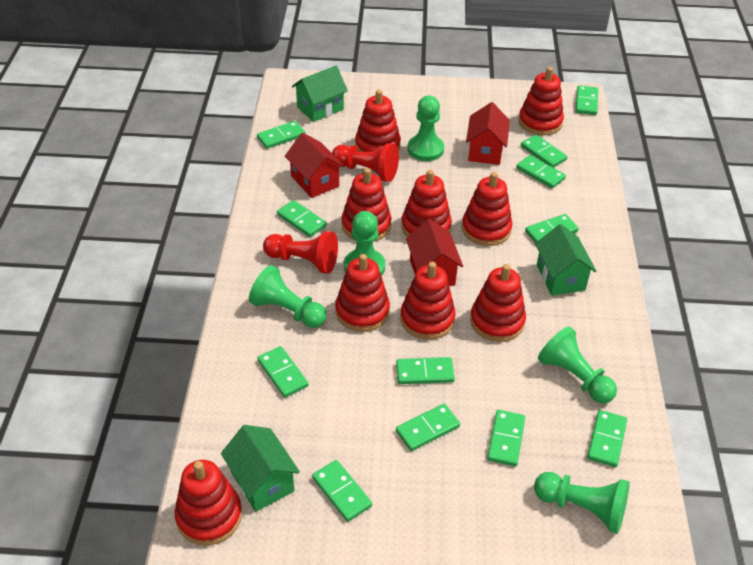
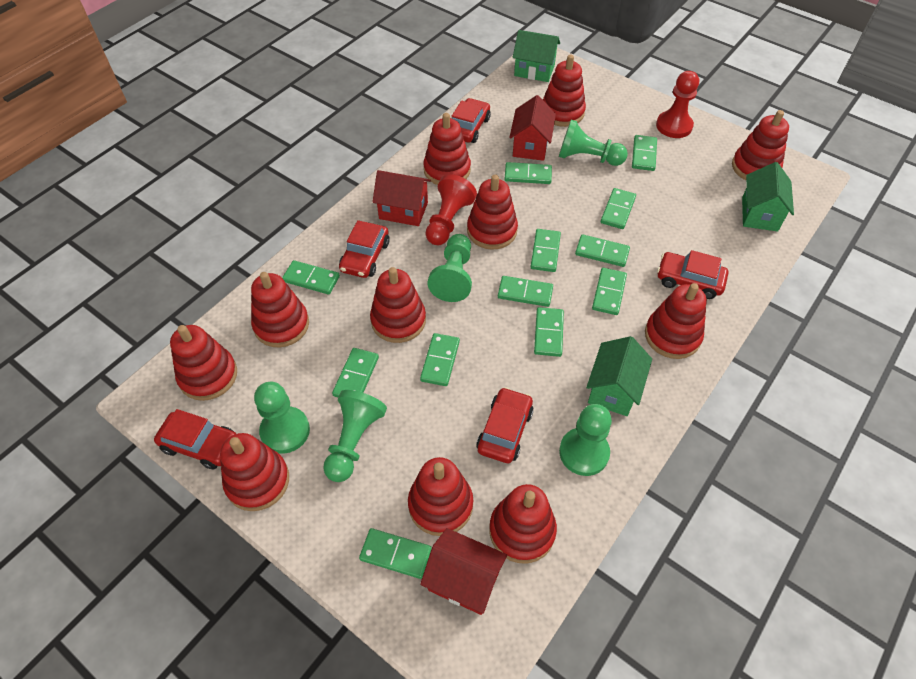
red car: 0 -> 5
red stacking toy: 9 -> 11

